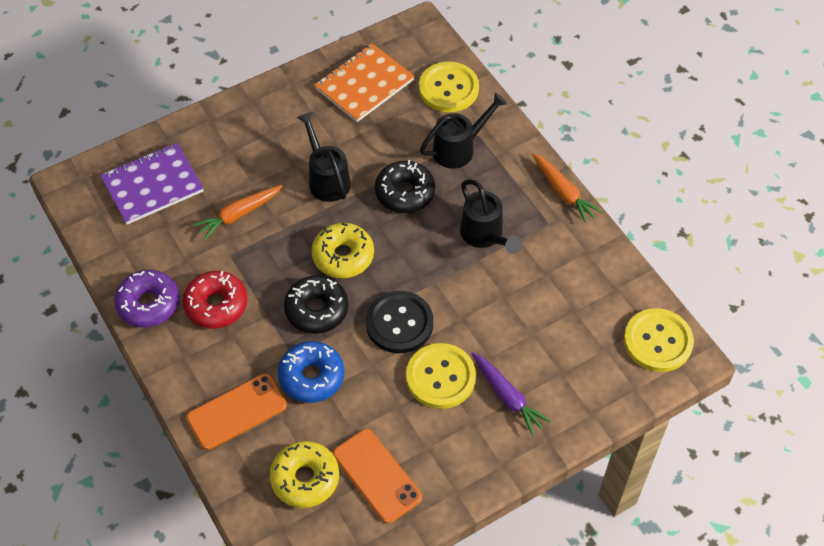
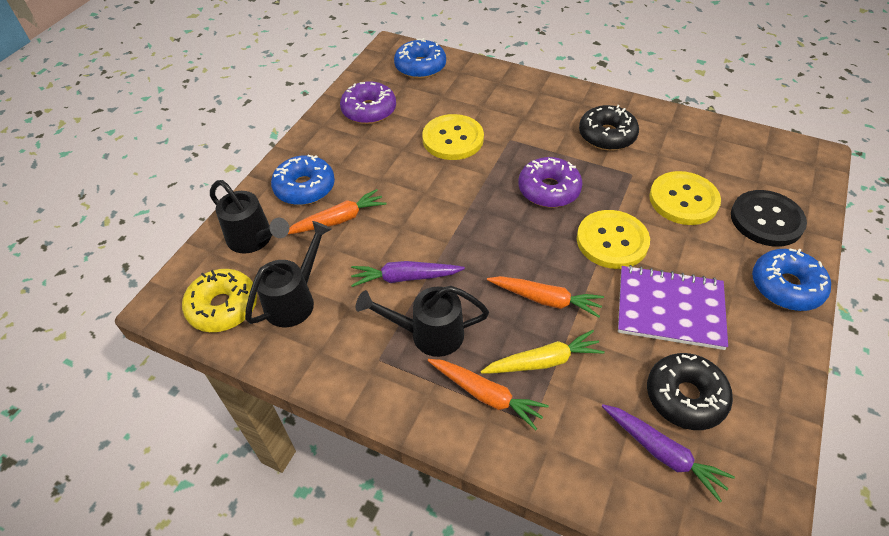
blue donut: 1 -> 3
orange carrot: 2 -> 3
orange notebook: 1 -> 0
orange phone: 2 -> 0
purple carrot: 1 -> 2
purple donut: 1 -> 2
red donut: 1 -> 0
yellow carrot: 0 -> 1
yellow donut: 2 -> 1

